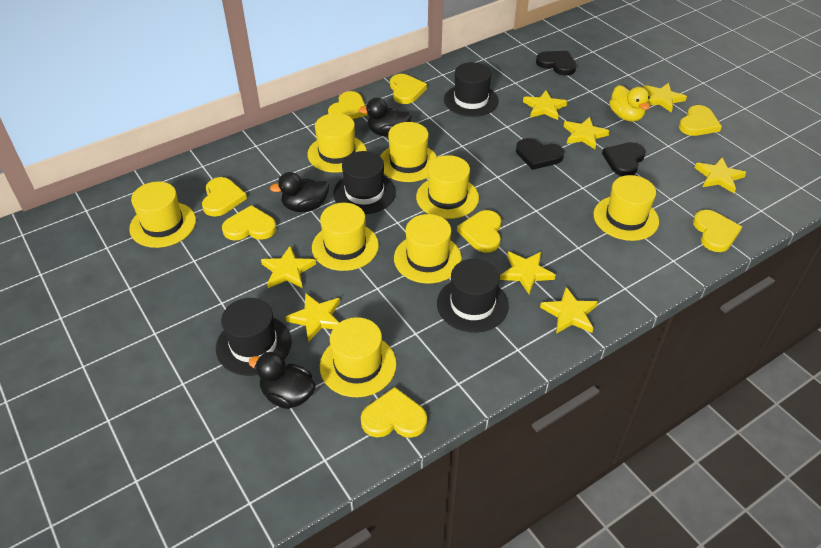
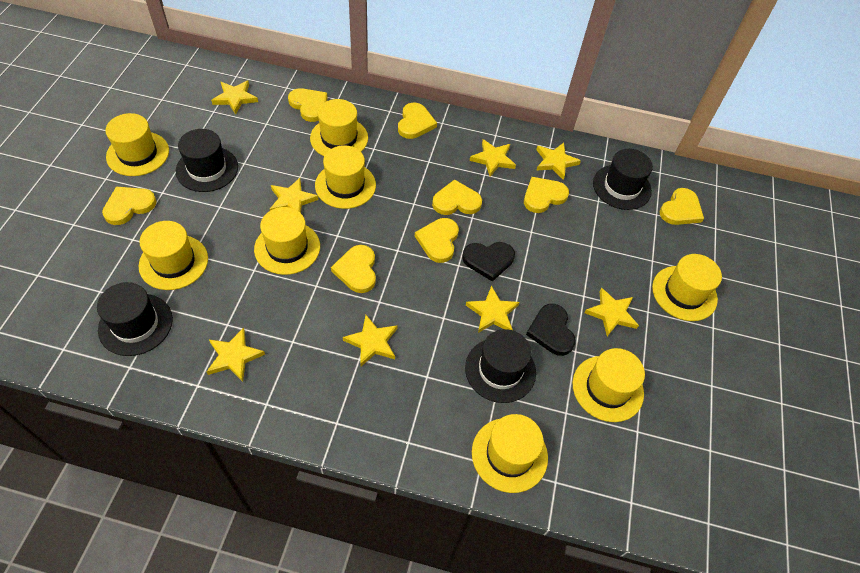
black duck: 3 -> 0
black heart: 3 -> 2
yellow duck: 1 -> 0

